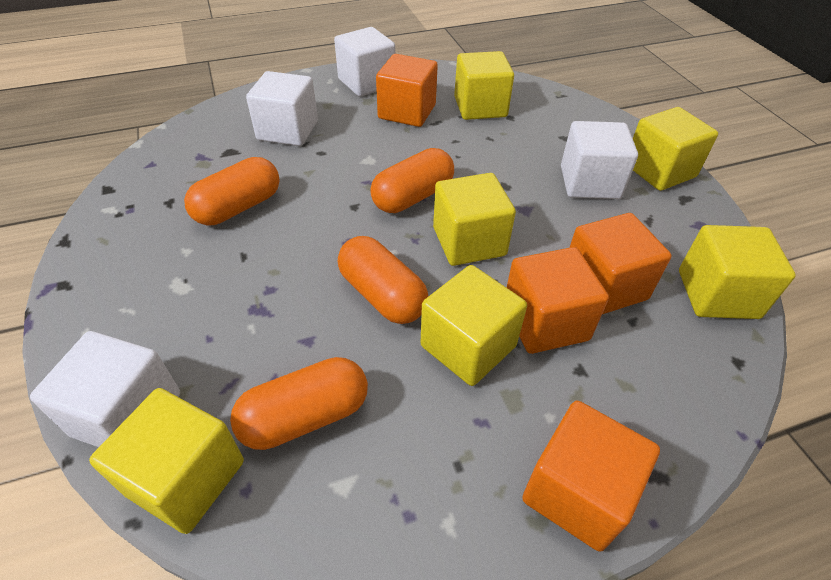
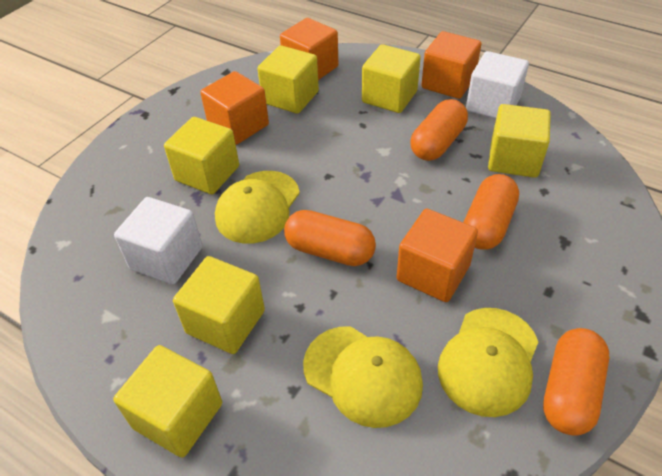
white cube: 4 -> 2
yellow cap: 0 -> 3

